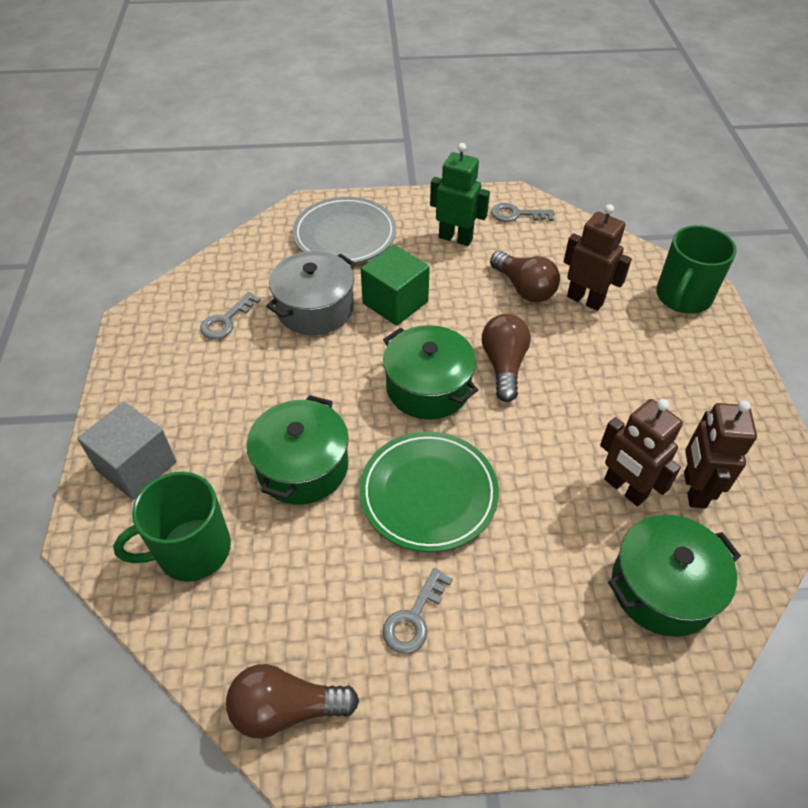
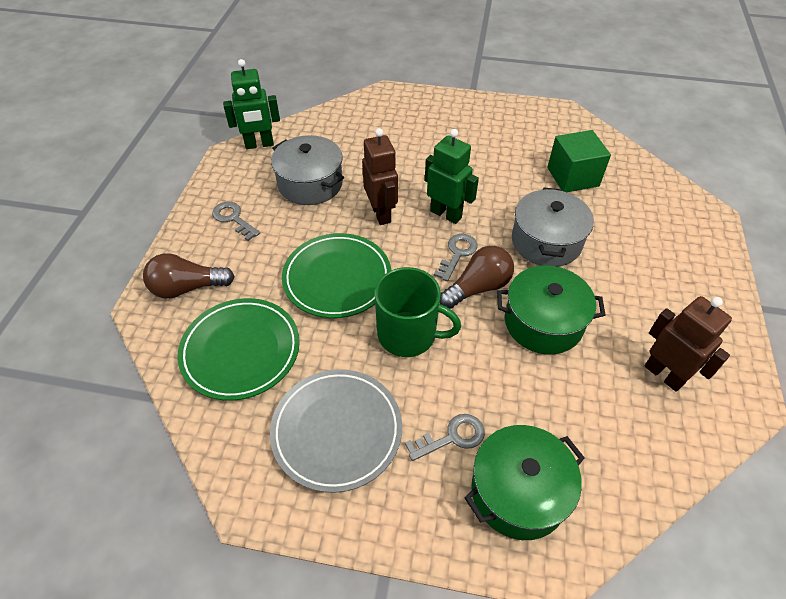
brown light bulb: 3 -> 2
brown robot: 3 -> 2
green mug: 2 -> 1
green plate: 1 -> 2
green pot: 3 -> 2
green robot: 1 -> 2
grey cube: 1 -> 0
grey pot: 1 -> 2

